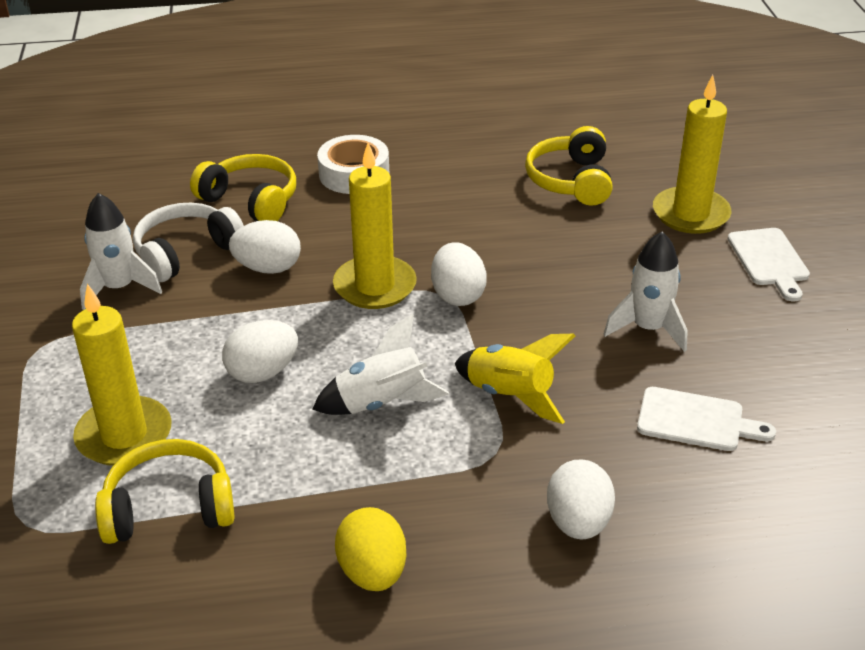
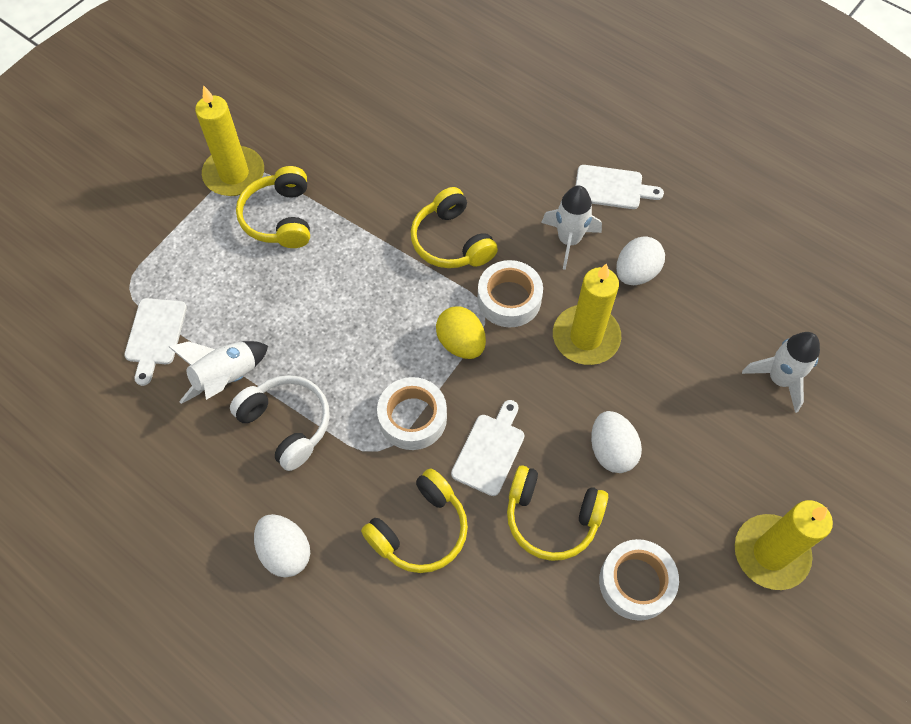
white cutting board: 2 -> 3
white egg: 4 -> 3
white tape: 1 -> 3
yellow headphones: 3 -> 4
yellow rocket: 1 -> 0

